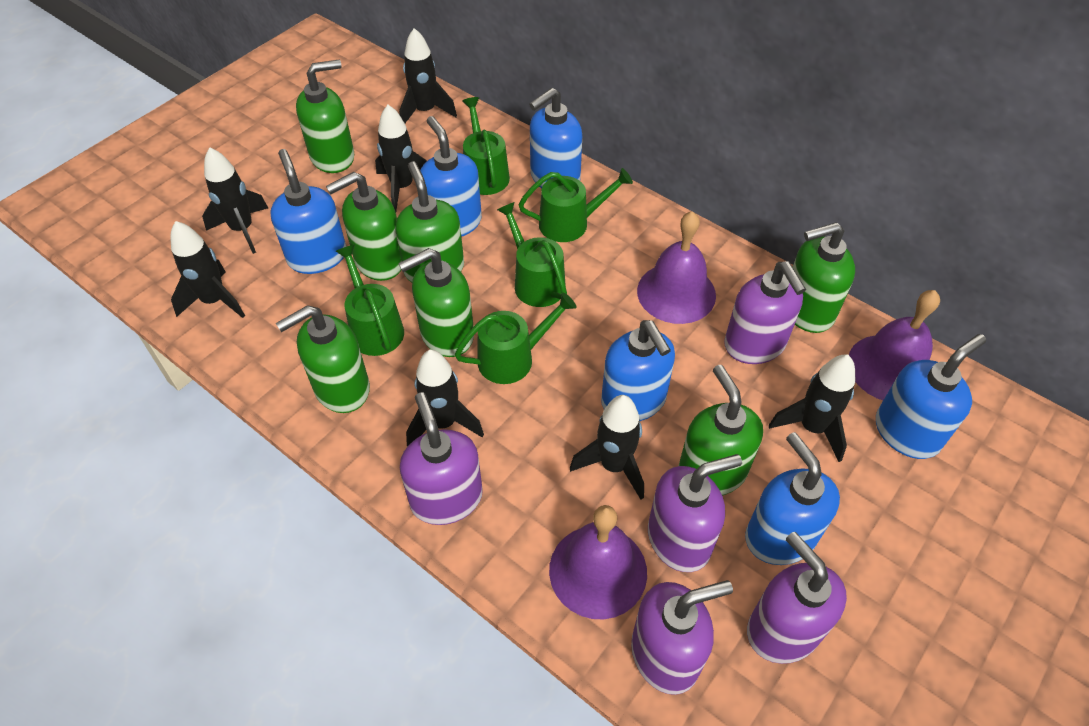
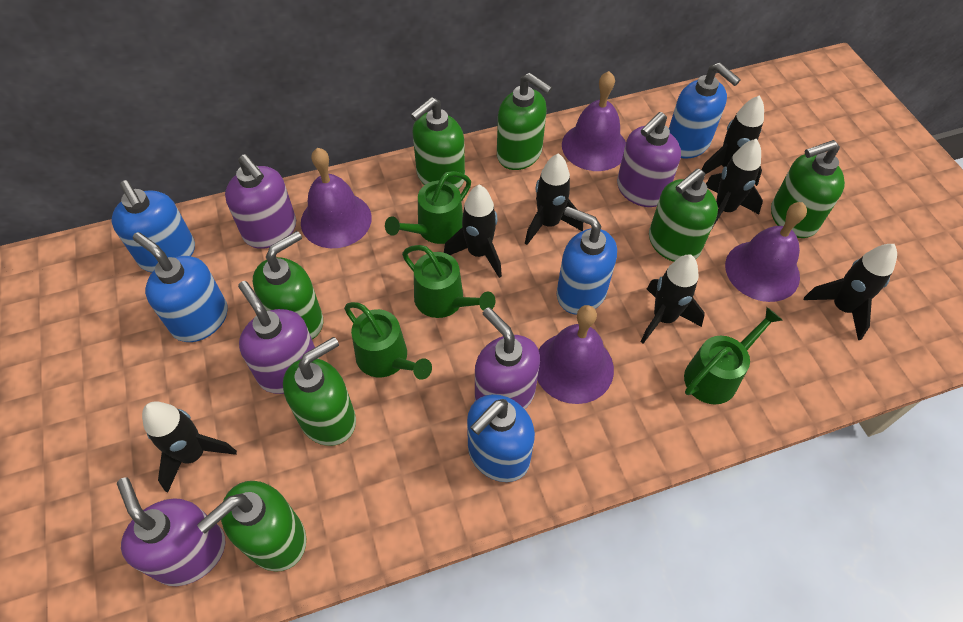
blue soap dispenser: 6 -> 5
green watering can: 5 -> 4
purple bell: 3 -> 4

